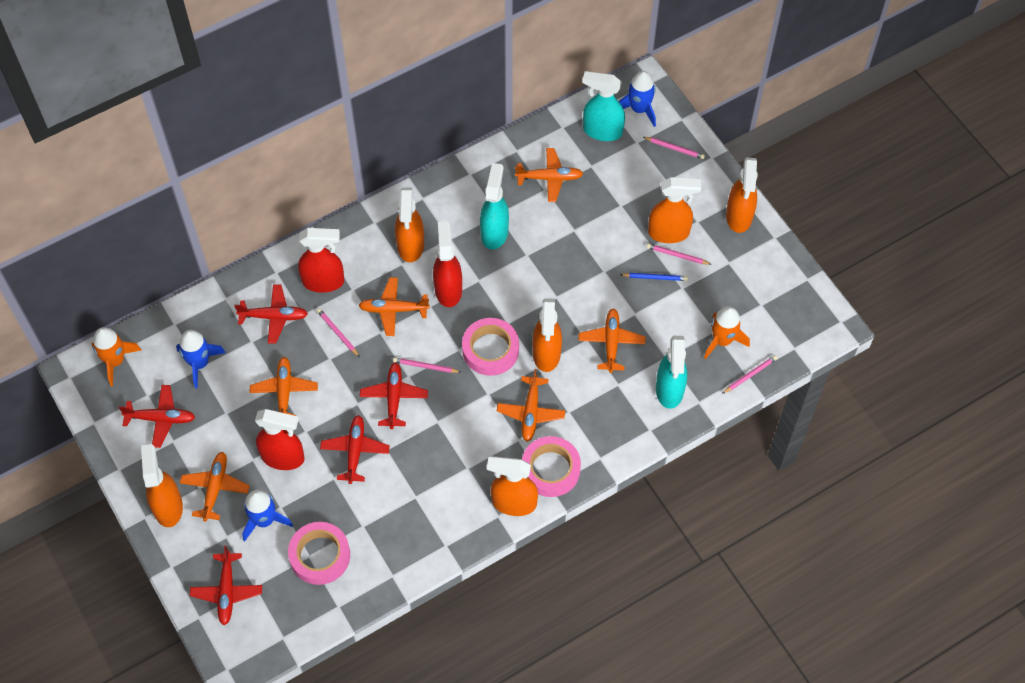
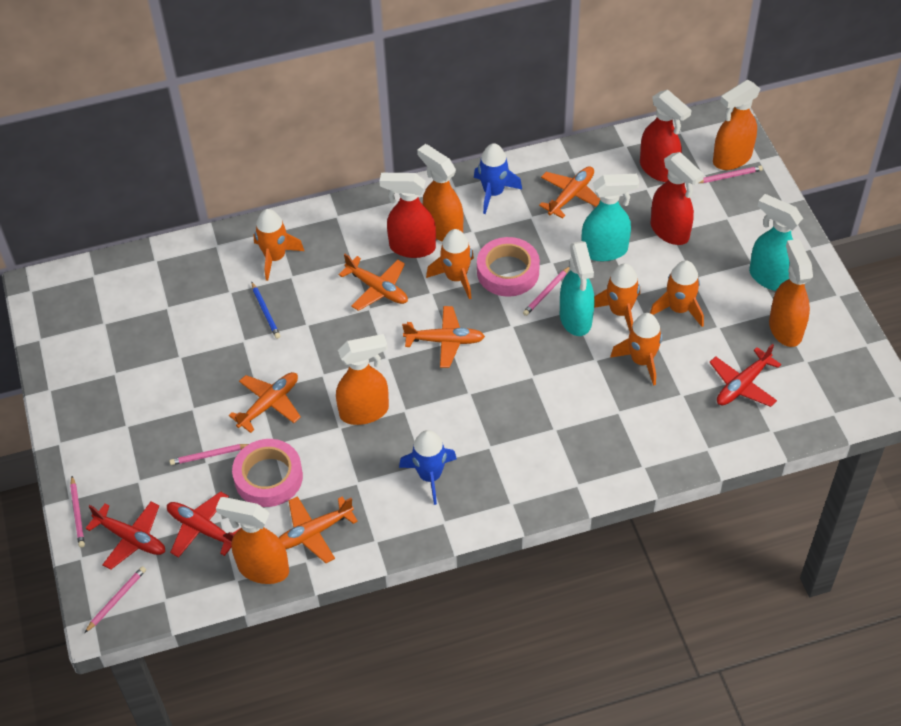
blue rocket: 3 -> 2
orange plane: 6 -> 5
orange rocket: 2 -> 5
orange spray bottle: 6 -> 5
pink tape: 3 -> 2
red plane: 5 -> 3

